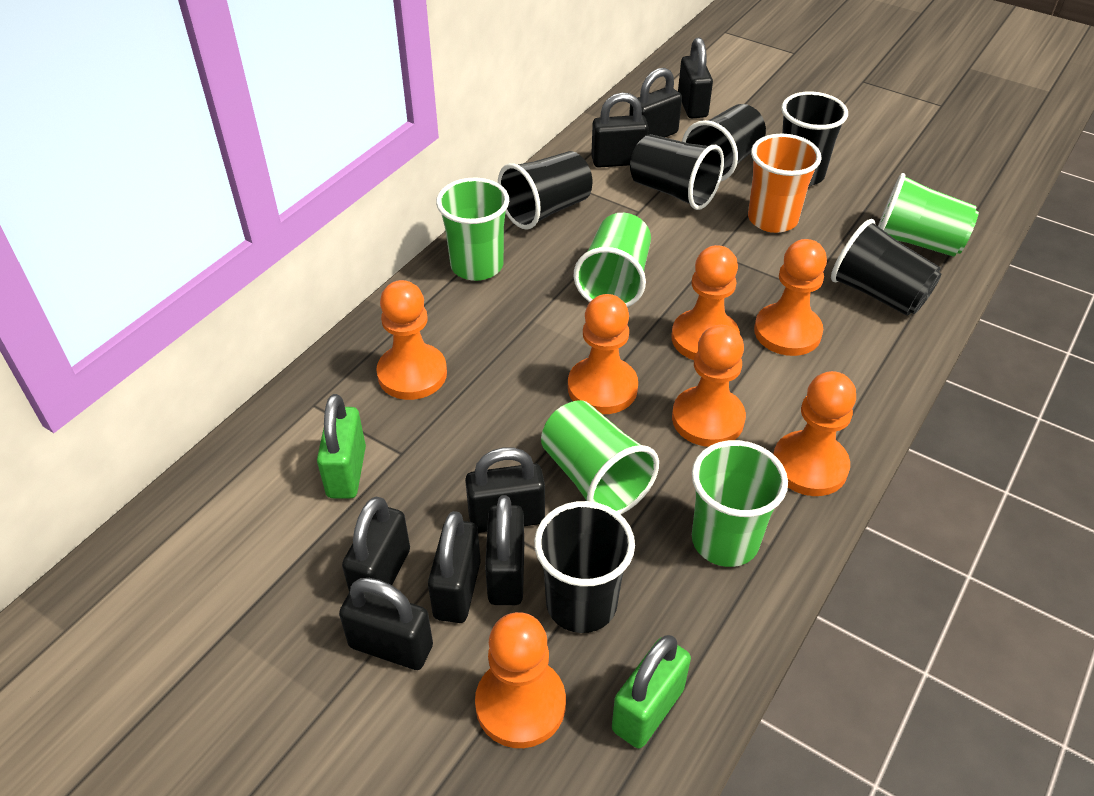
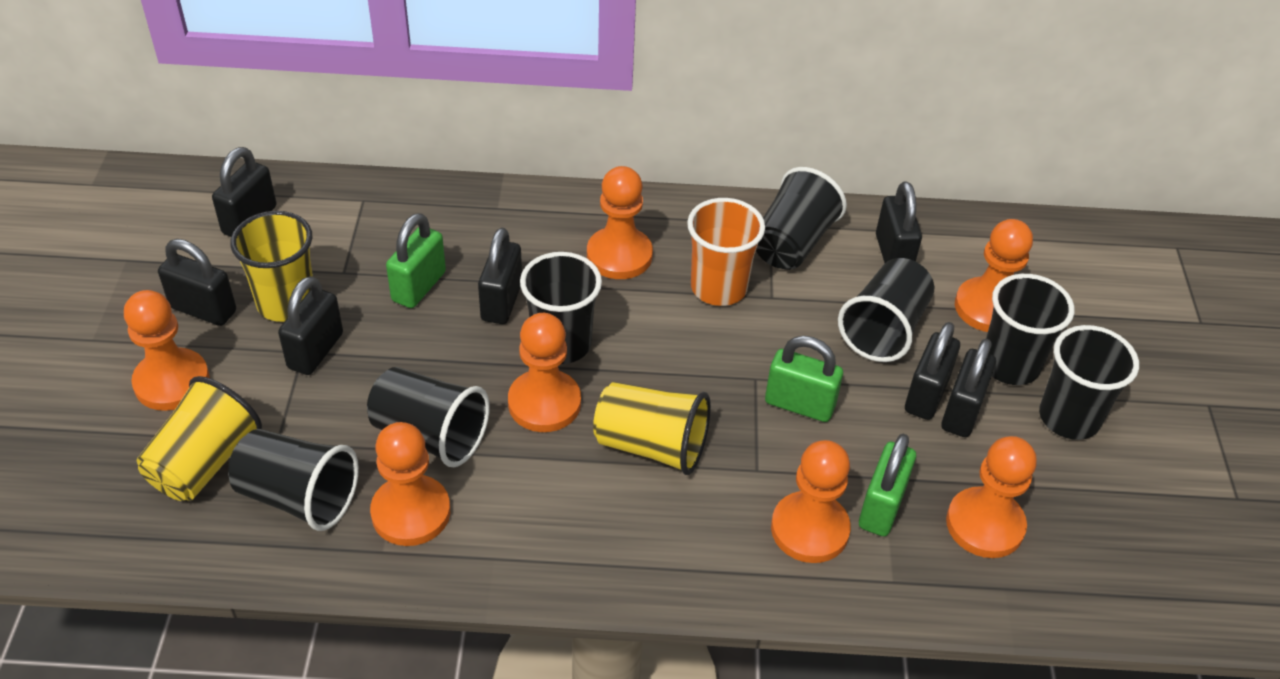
black cup: 6 -> 7
black padlock: 8 -> 7
green cup: 5 -> 0
green padlock: 2 -> 3
yellow cup: 0 -> 3

